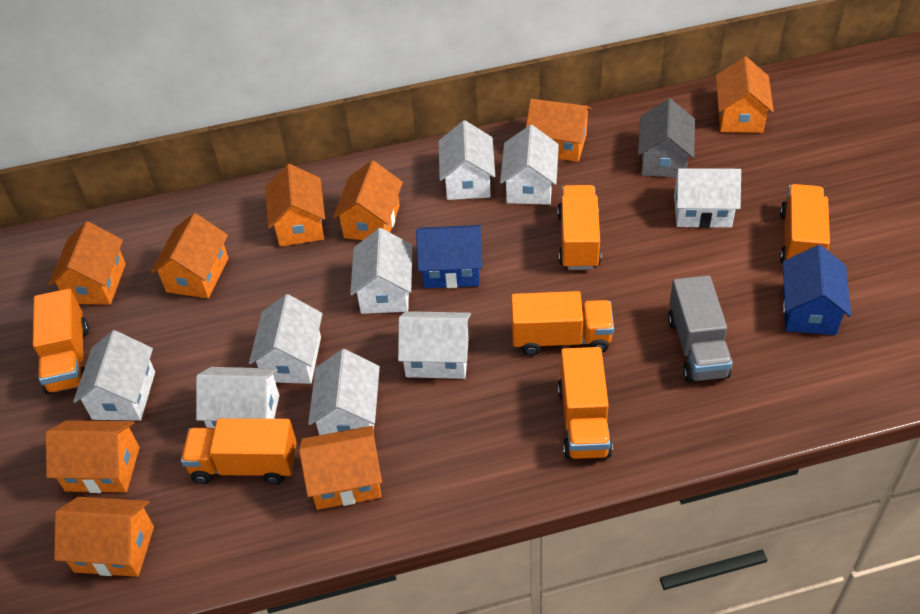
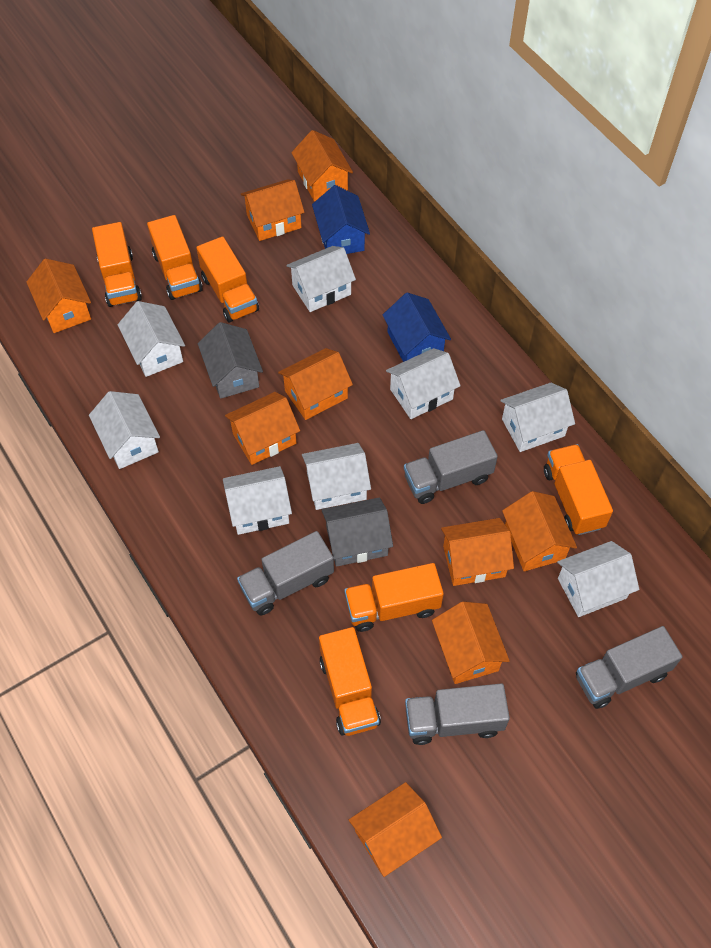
grey house: 1 -> 2
grey truck: 1 -> 4
white house: 9 -> 8

